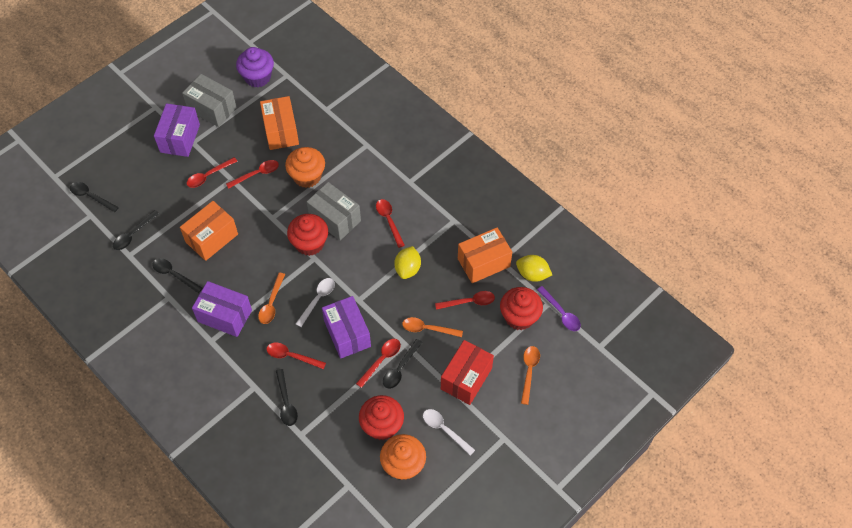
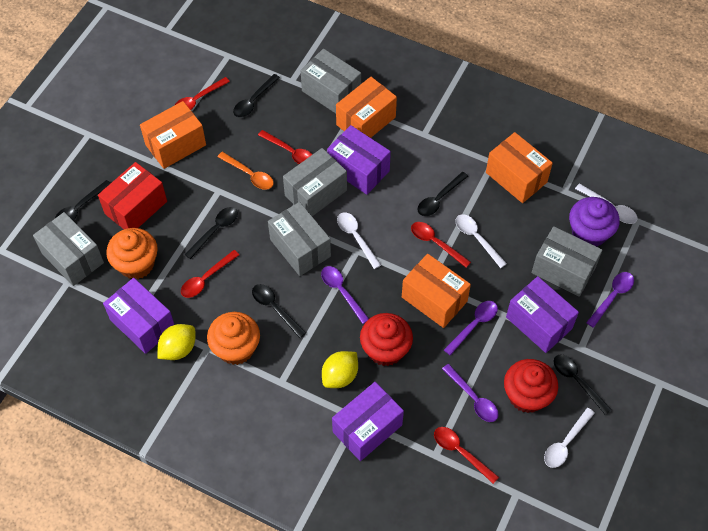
black spoon: 5 -> 6
grey box: 2 -> 5
orange box: 3 -> 4
orange spoon: 3 -> 1
purple box: 3 -> 4
purple spoon: 1 -> 4
red cupcake: 3 -> 2
red spoon: 6 -> 5
white spoon: 2 -> 4

